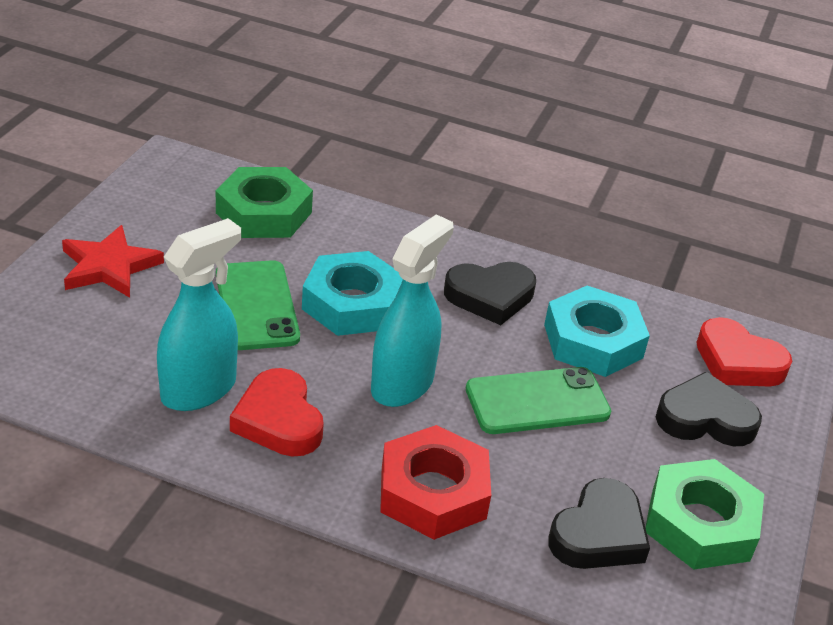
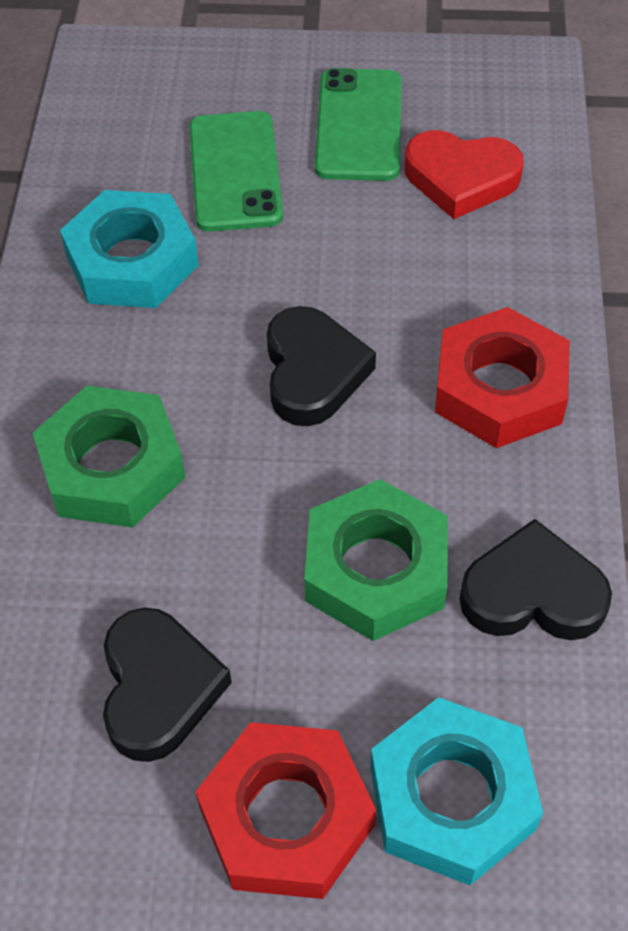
red heart: 2 -> 1
red nut: 1 -> 2
red star: 1 -> 0
turquoise spray bottle: 2 -> 0

